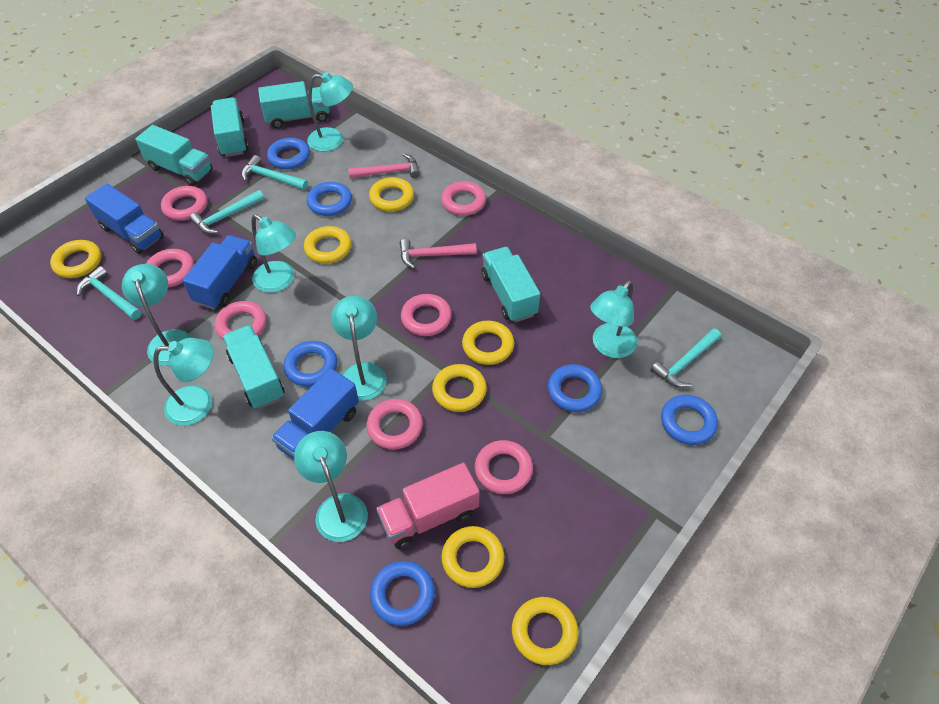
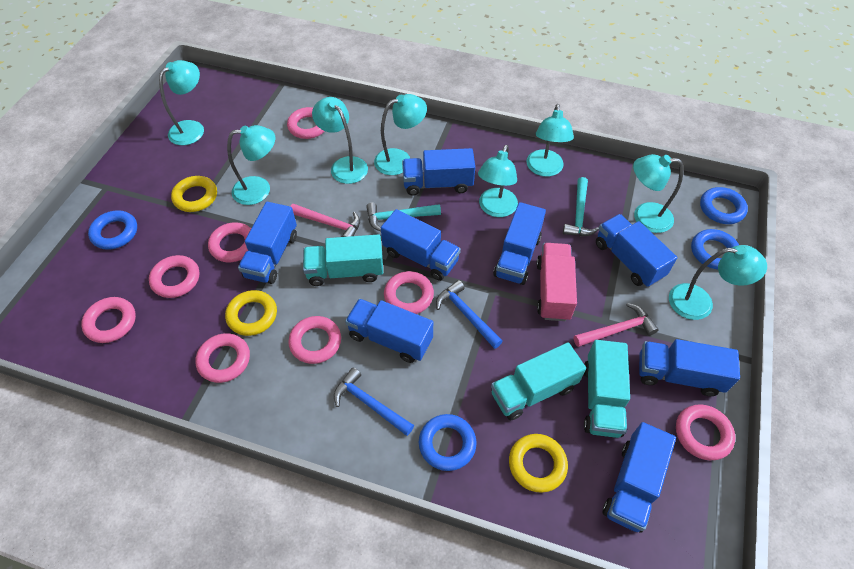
blue hammer: 0 -> 2
blue ring: 6 -> 4
blue truck: 3 -> 8
pink ring: 7 -> 8
turquoise hammer: 4 -> 2
turquoise lamp: 7 -> 8
turquoise truck: 5 -> 3
yellow ring: 7 -> 3

